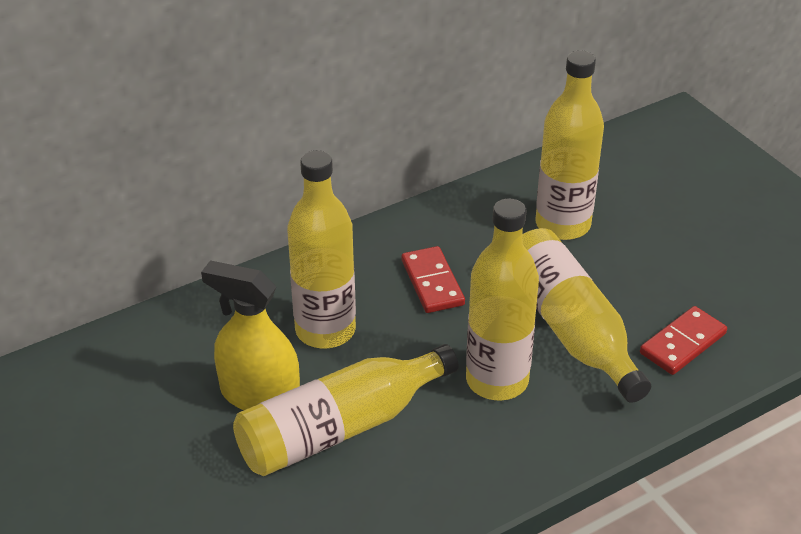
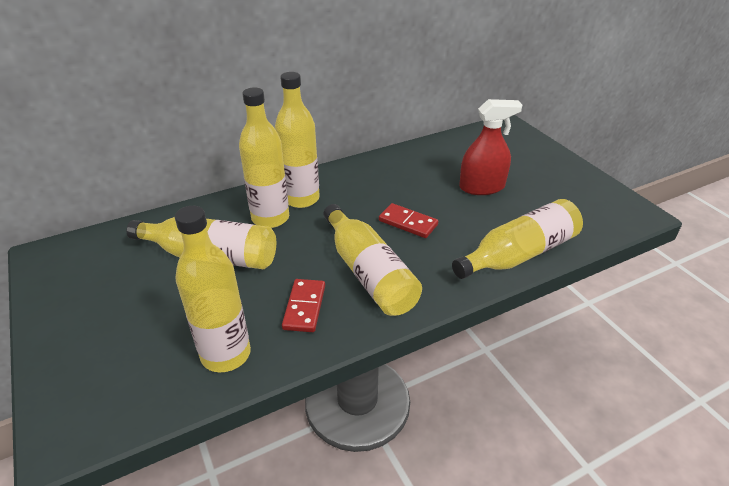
red spray bottle: 0 -> 1
yellow bottle: 5 -> 6
yellow spray bottle: 1 -> 0

